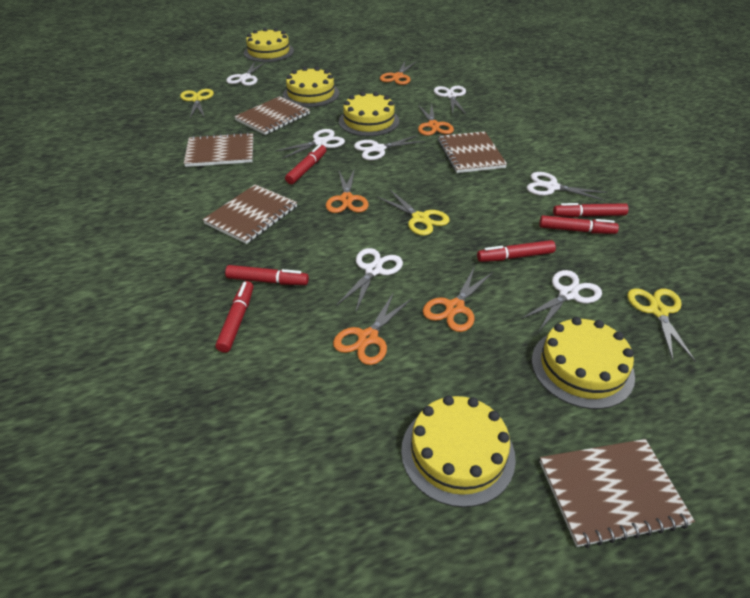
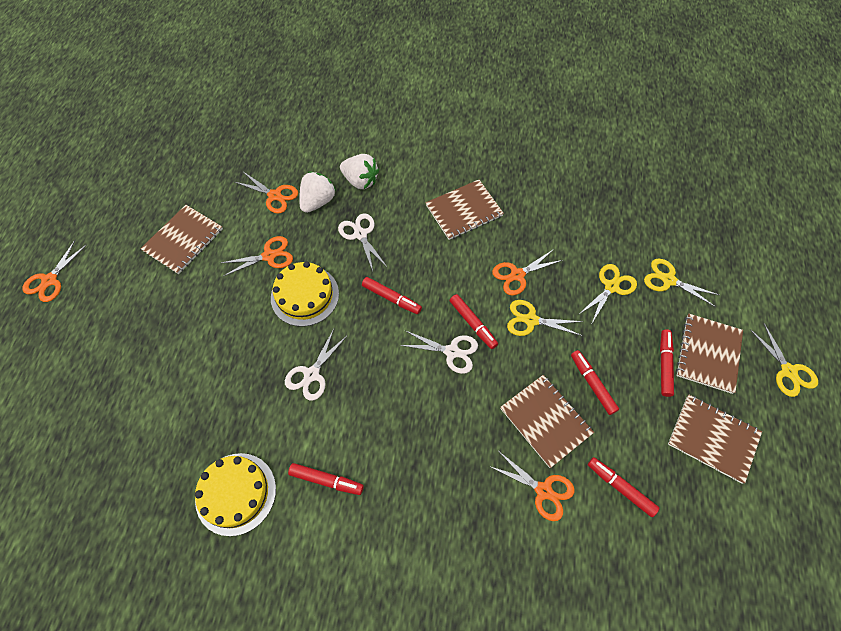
white scissors: 7 -> 3
white strawberry: 0 -> 2
yellow cake: 5 -> 2
yellow scissors: 3 -> 4

